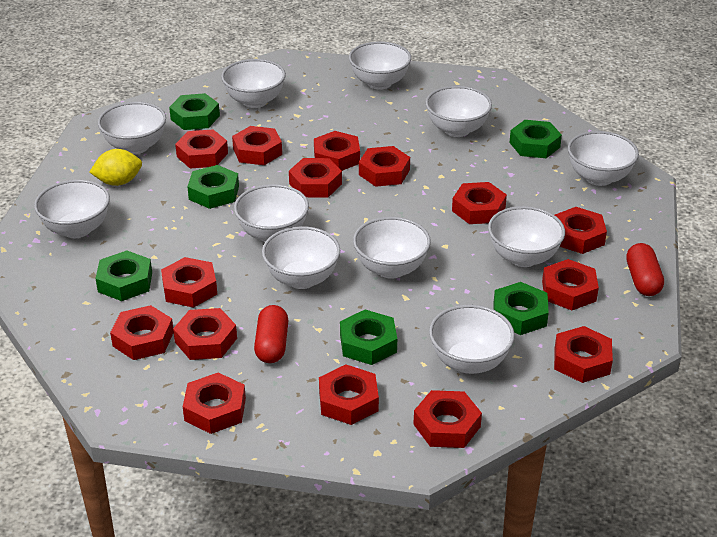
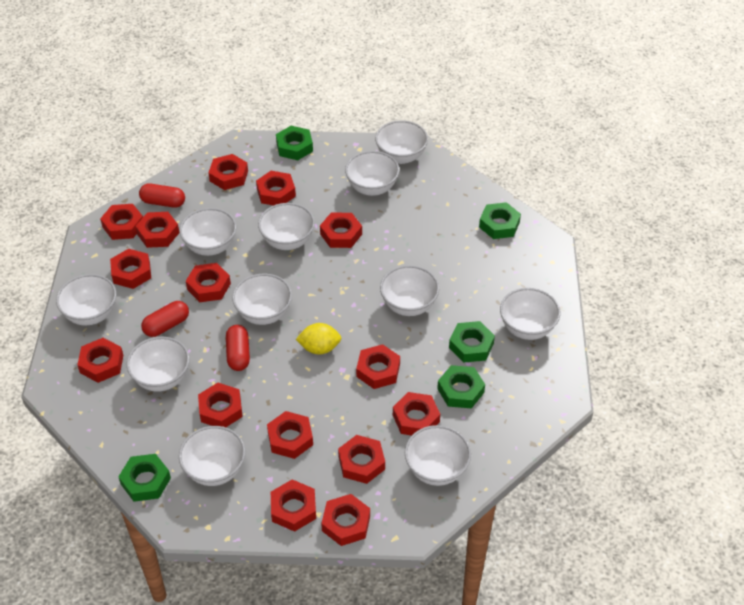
green nut: 6 -> 5
red capsule: 2 -> 3

